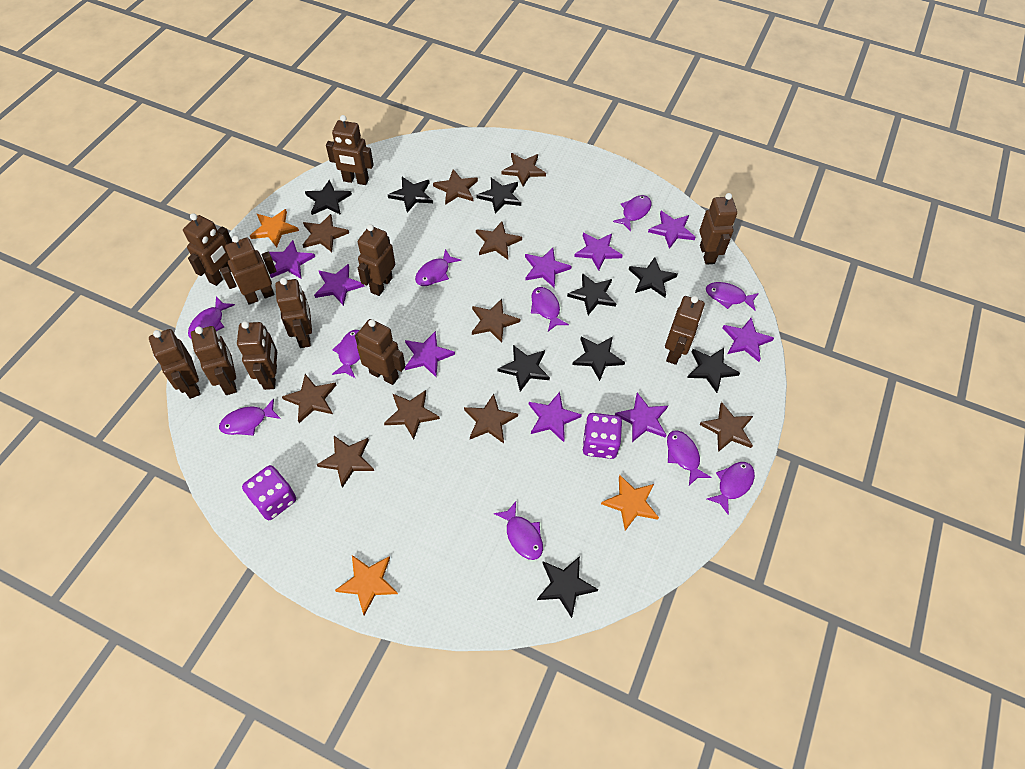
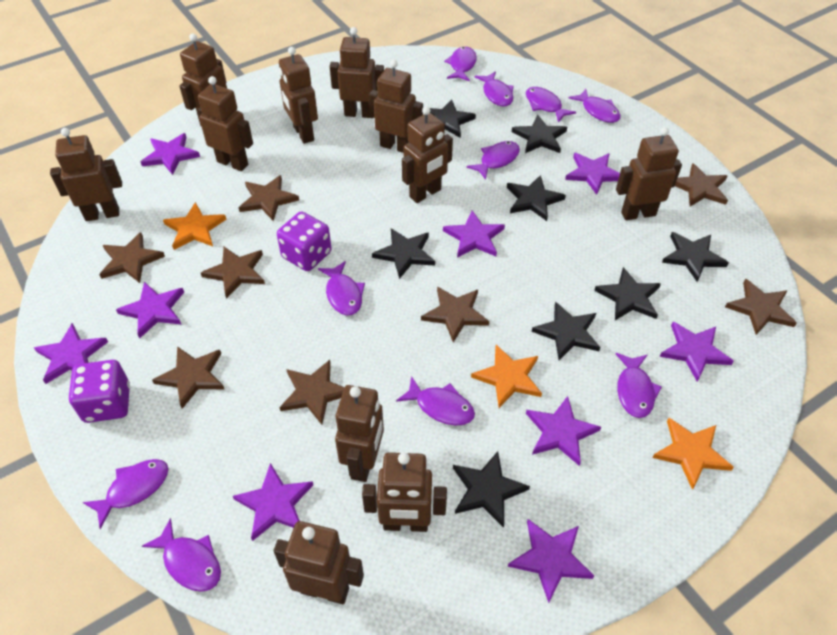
black star: 9 -> 8
brown star: 10 -> 8

